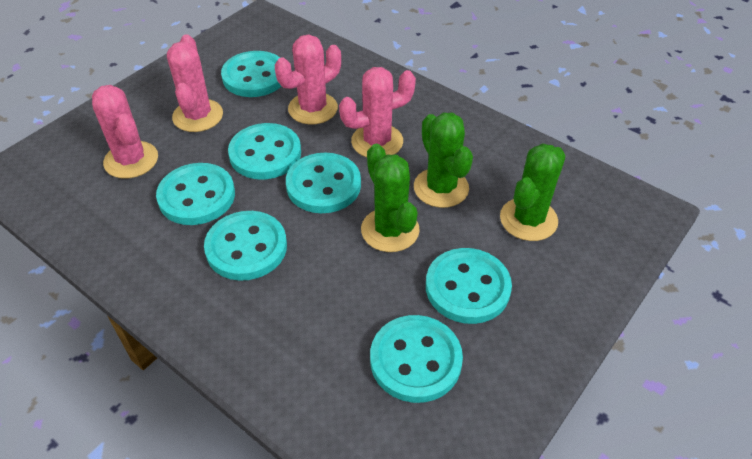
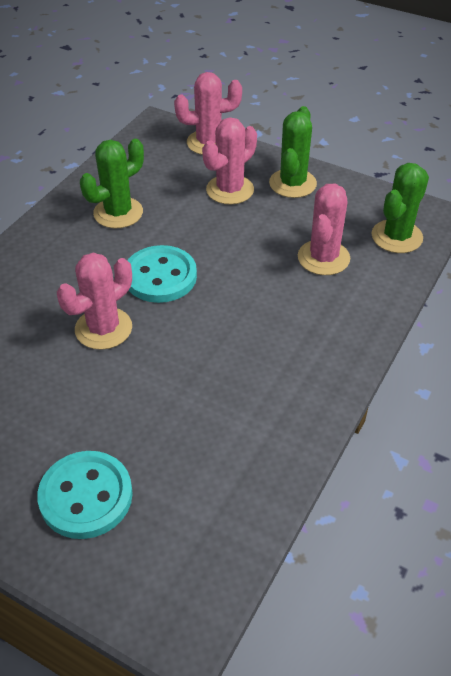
turquoise button: 7 -> 2

